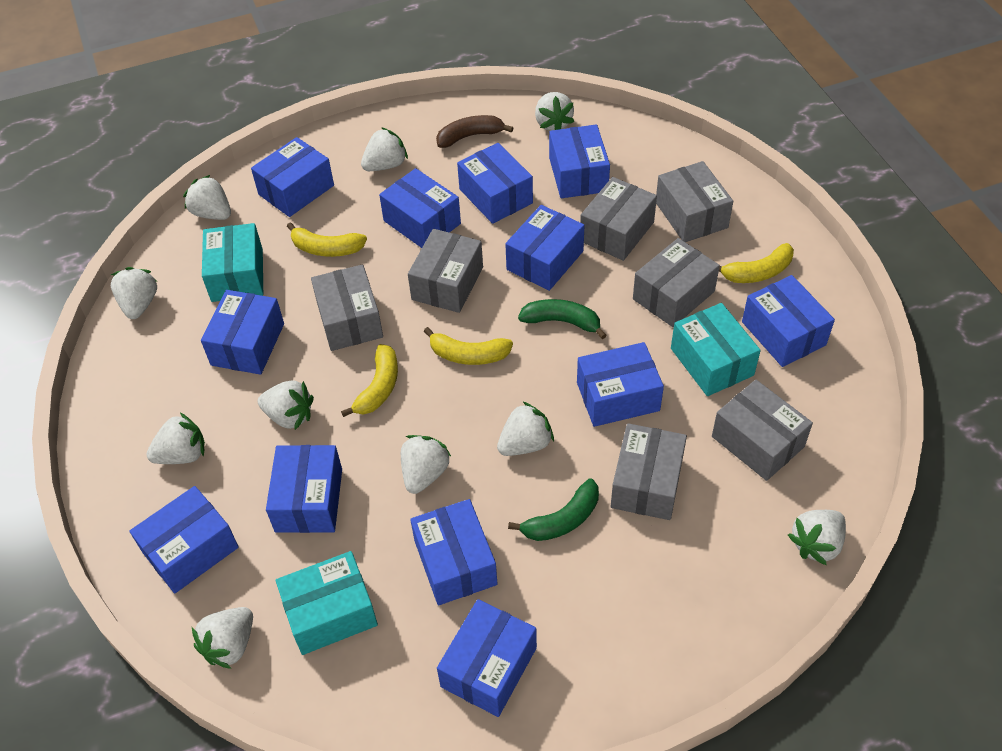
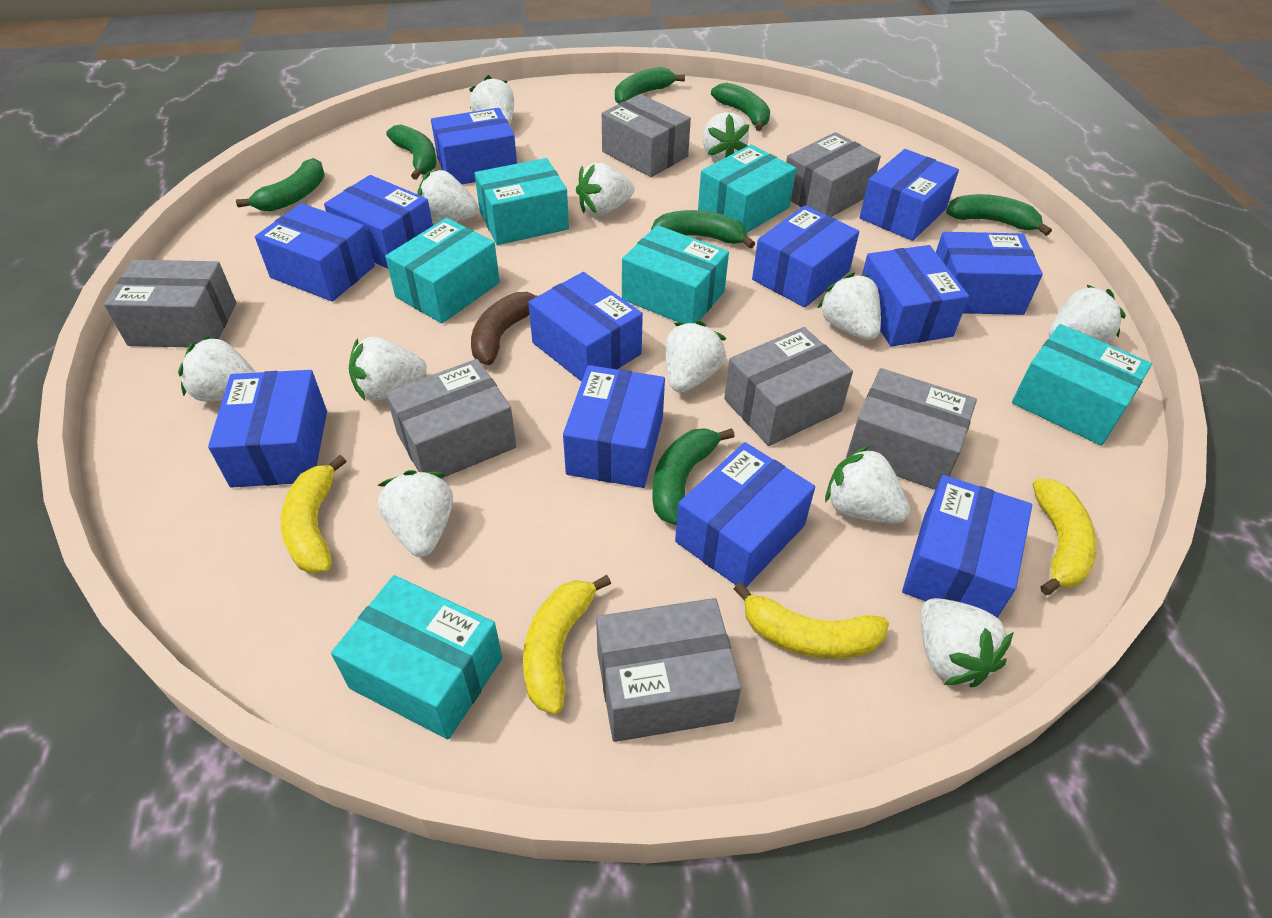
green banana: 2 -> 7
turquoise box: 3 -> 6
white strawberry: 10 -> 12

